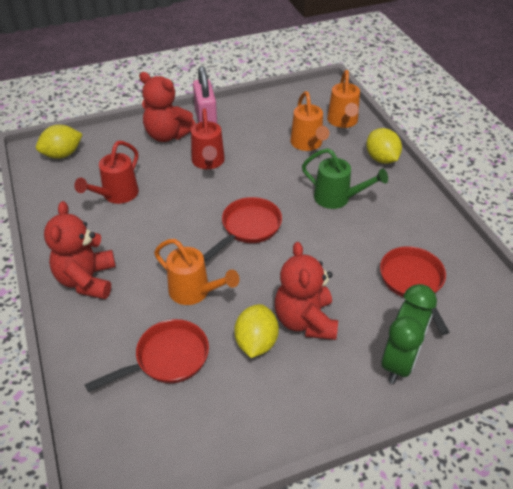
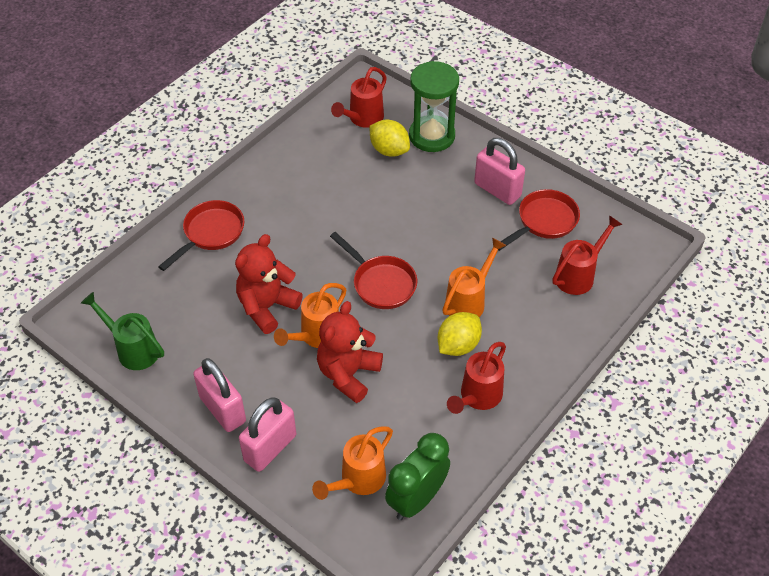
green hourglass: 0 -> 1
pink padlock: 1 -> 3
red teddy bear: 3 -> 2
red watering can: 2 -> 3
yellow lemon: 3 -> 2

